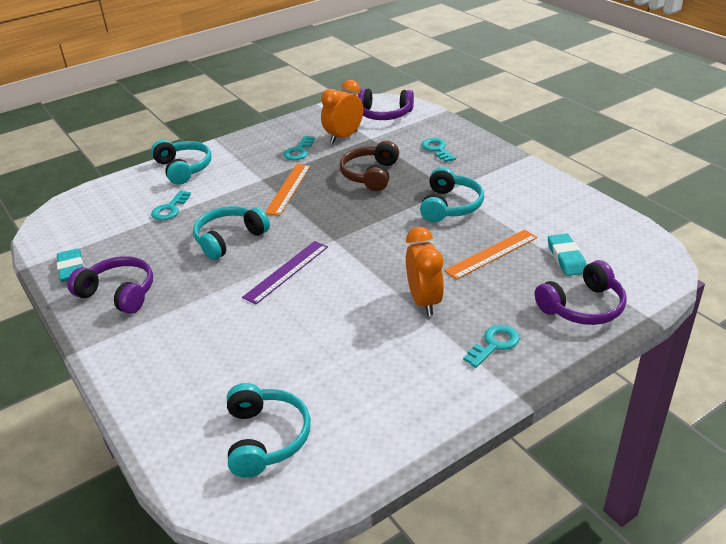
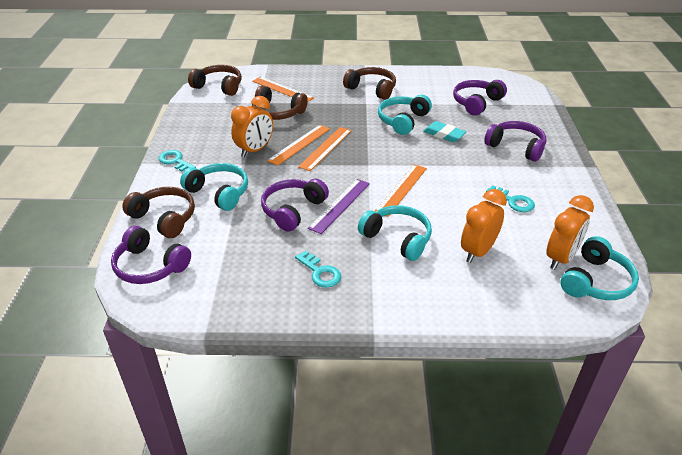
brown headphones: 1 -> 4
orange clock: 2 -> 3
orange ruler: 2 -> 4
purple headphones: 3 -> 4
turquoise eraser: 2 -> 1
turquoise key: 4 -> 3

